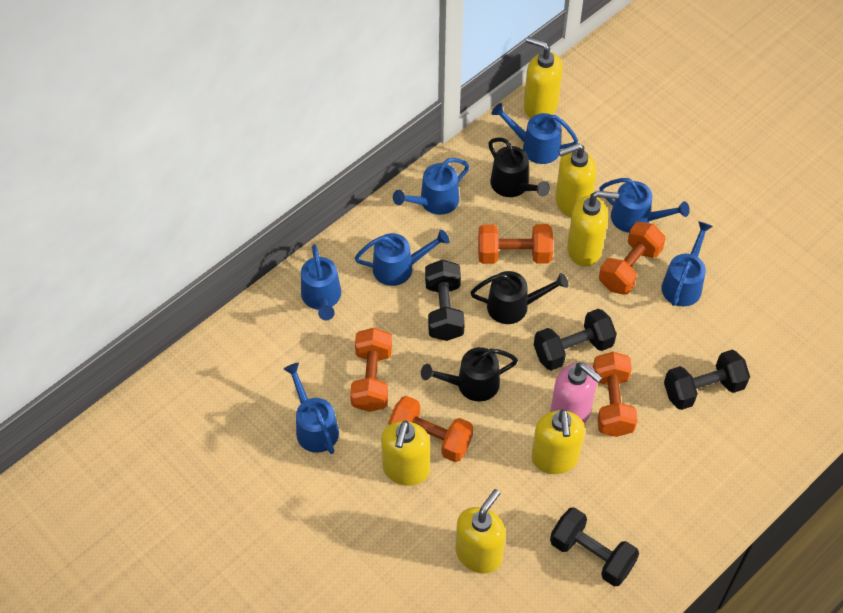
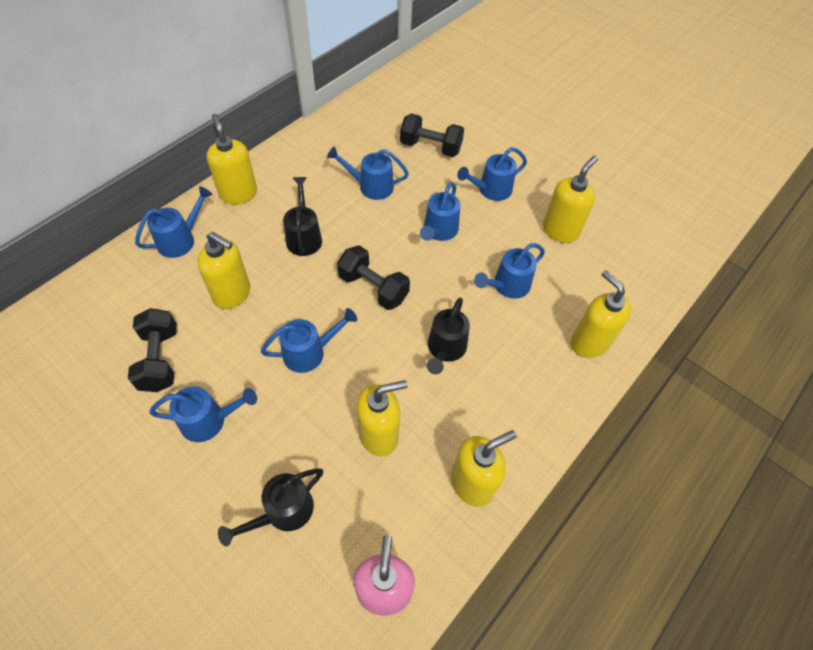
black dumbbell: 4 -> 3
orange dumbbell: 5 -> 0

